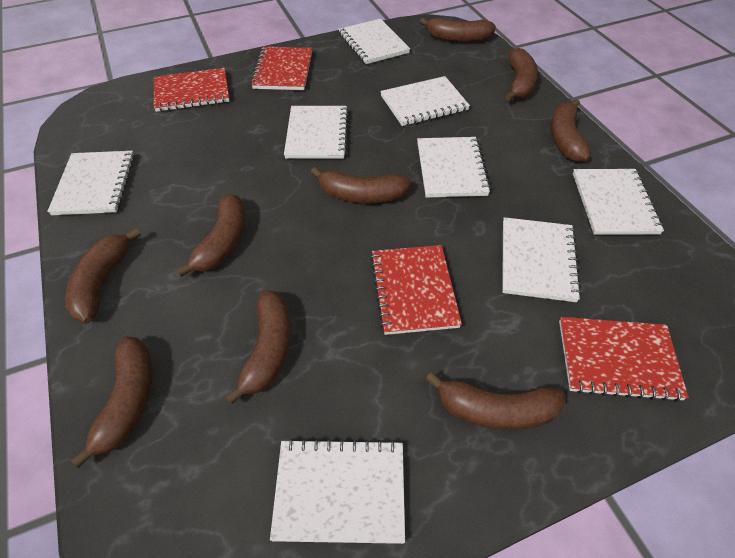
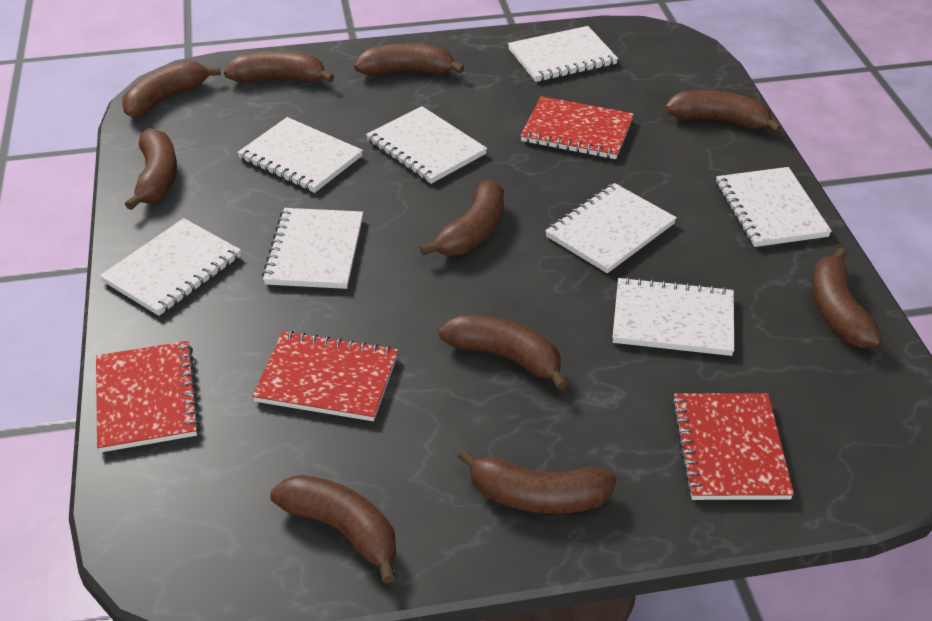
brown banana: 9 -> 10

